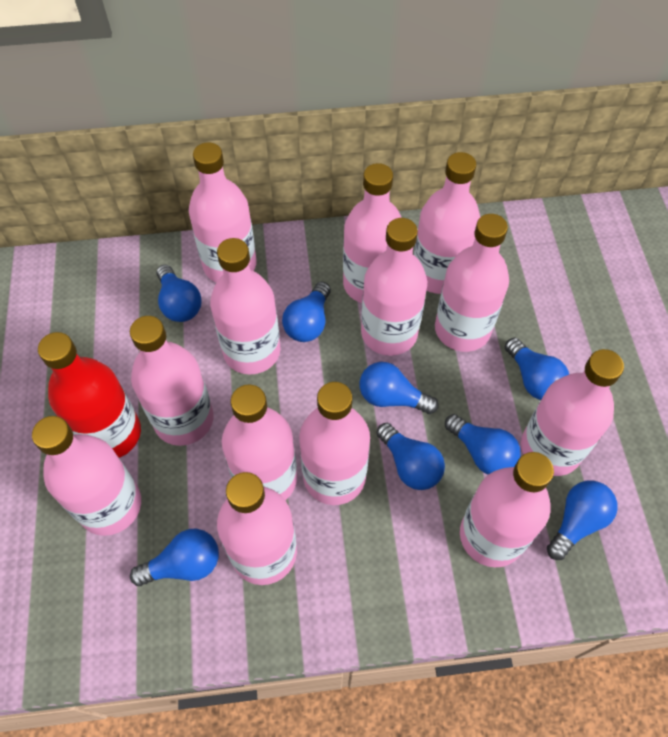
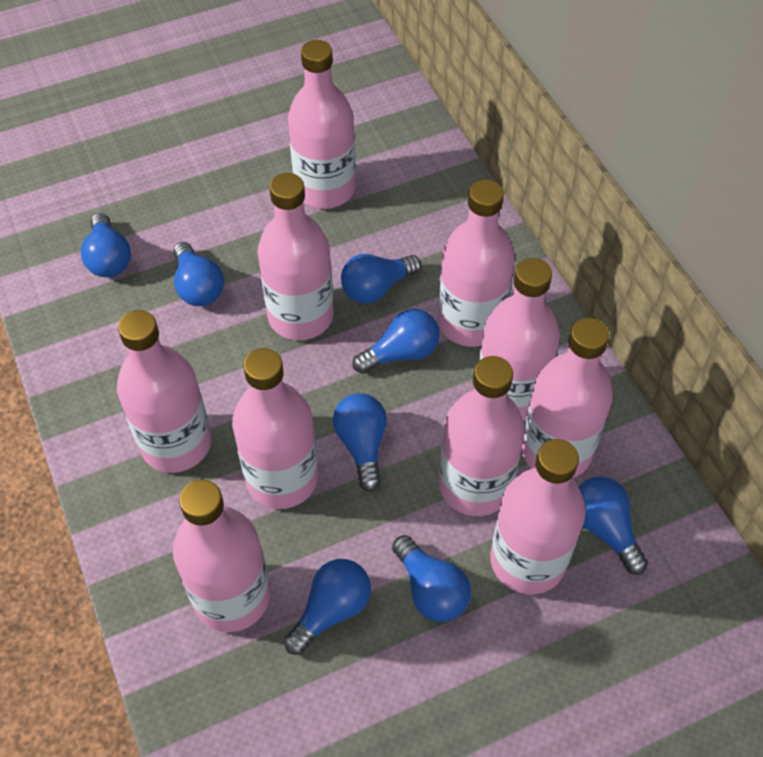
pink bottle: 13 -> 10
red bottle: 1 -> 0

